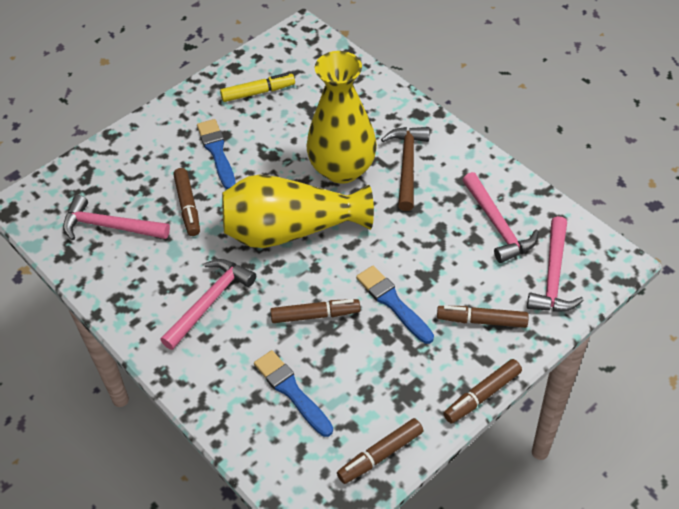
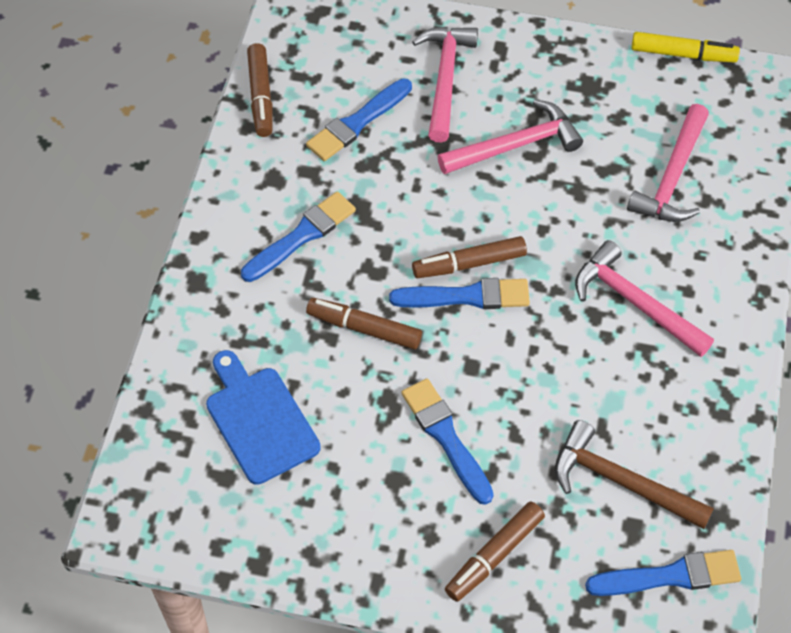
blue brush: 3 -> 5
blue cutting board: 0 -> 1
brown marker: 5 -> 4
yellow vase: 2 -> 0

